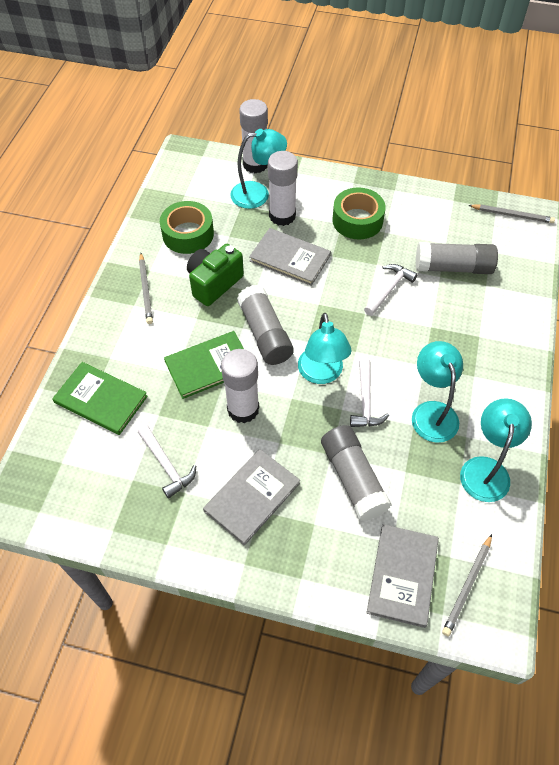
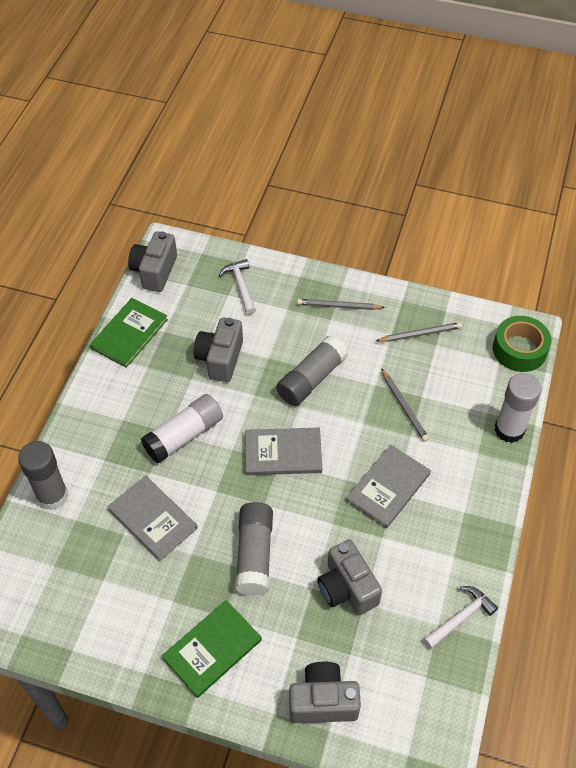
green camera: 1 -> 0
green tape: 2 -> 1
grey camera: 0 -> 4
turquoise lamp: 4 -> 0
white glue stick: 3 -> 2
white hammer: 3 -> 2

